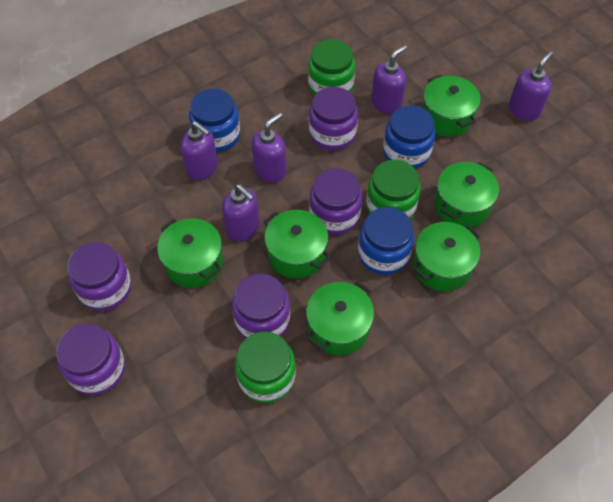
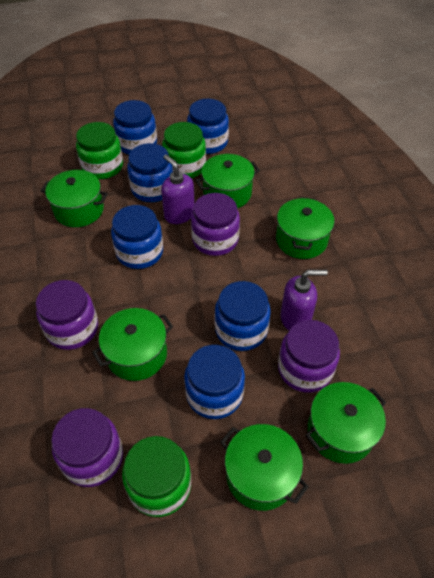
blue jar: 3 -> 6
purple jar: 5 -> 4
purple soap dispenser: 5 -> 2

